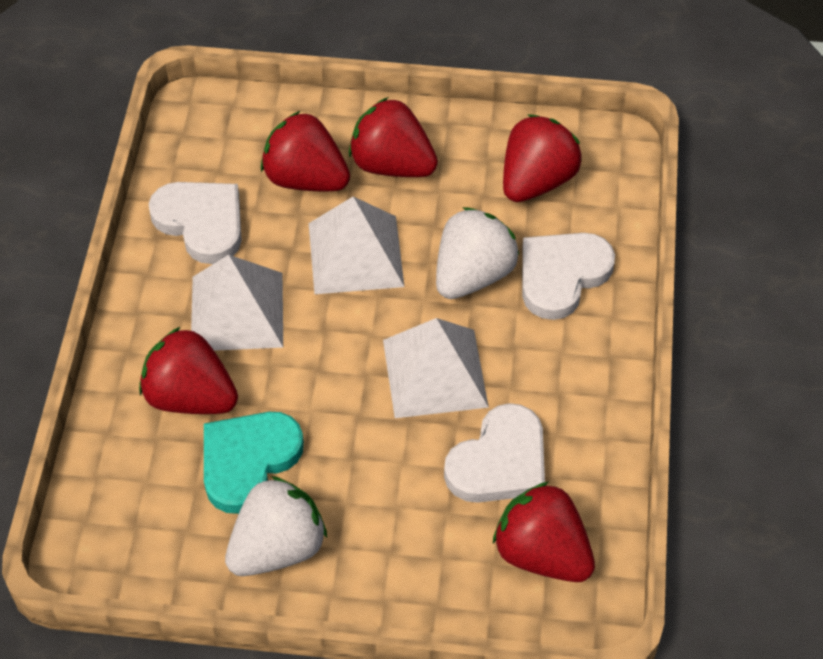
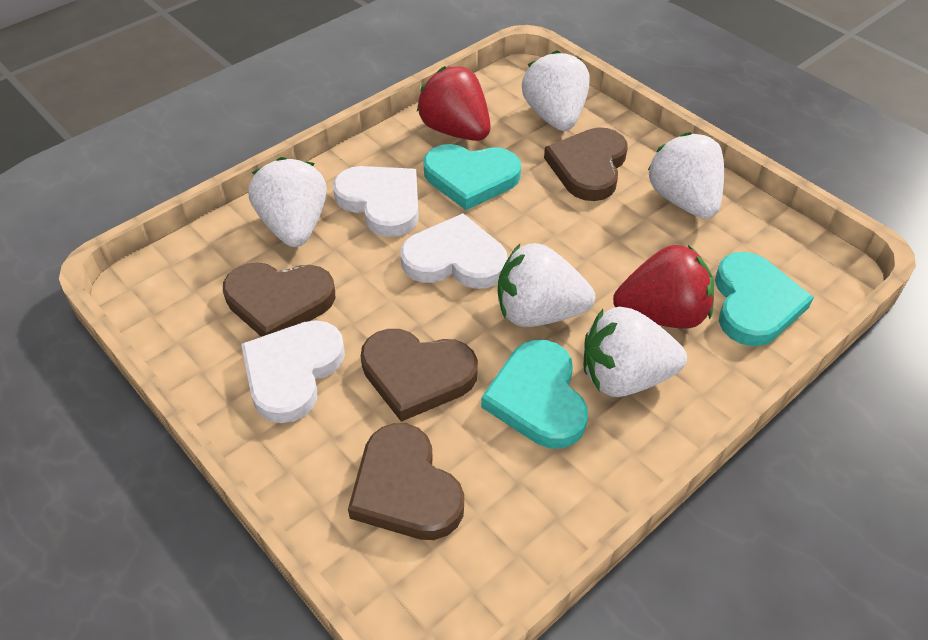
brown heart: 0 -> 4
red strawberry: 5 -> 2
turquoise heart: 1 -> 3
white pyramid: 3 -> 0
white strawberry: 2 -> 5

